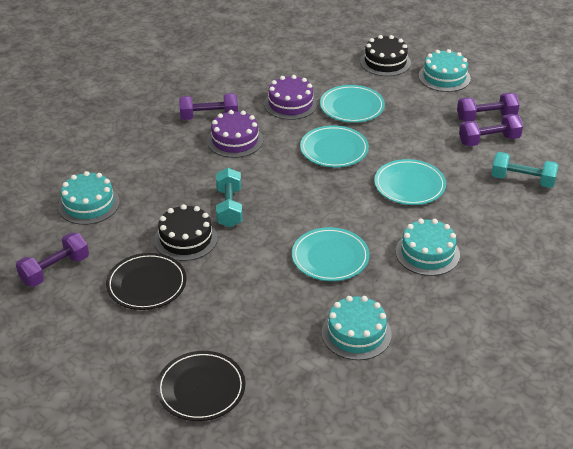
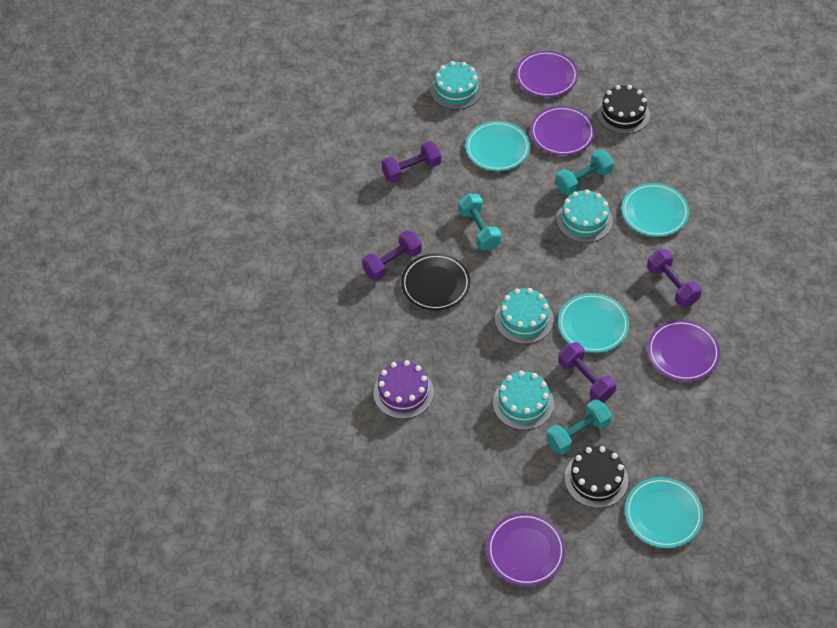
black plate: 2 -> 1
purple cake: 2 -> 1
purple plate: 0 -> 4
turquoise dumbbell: 2 -> 3

